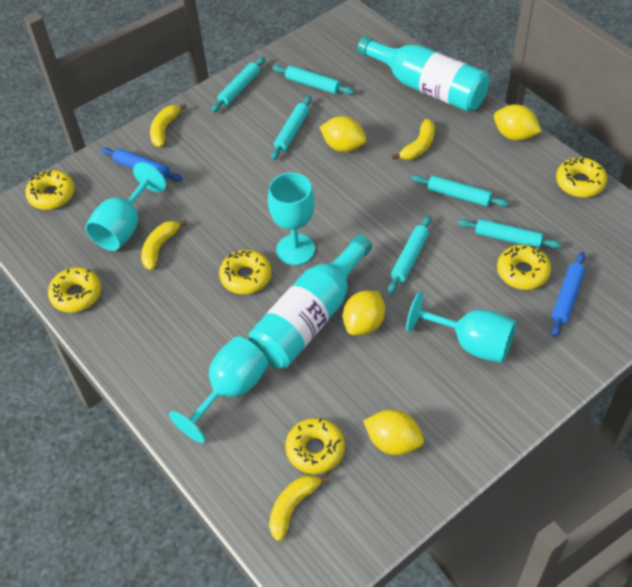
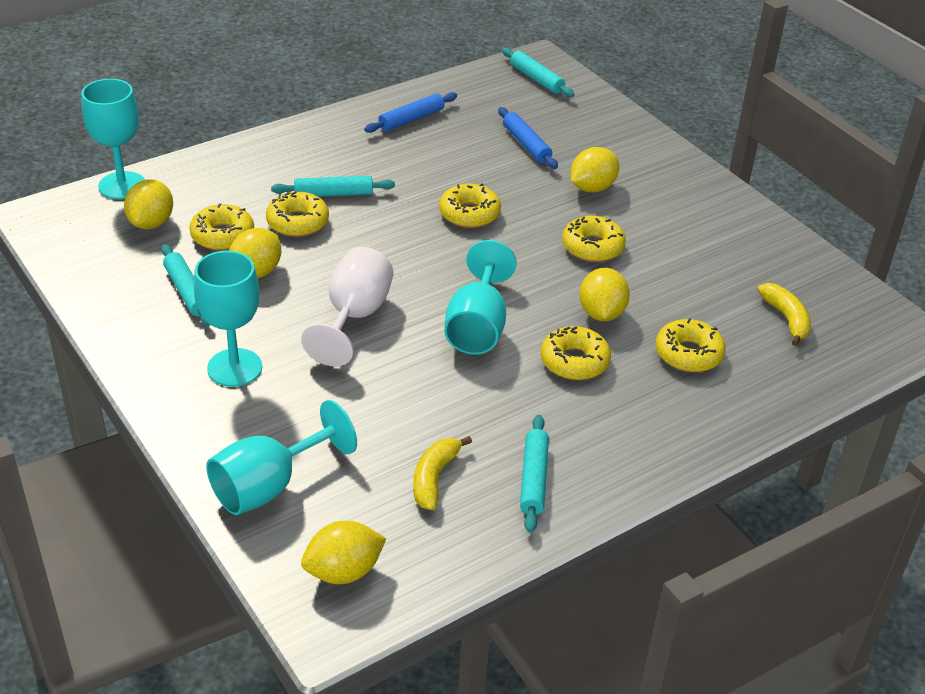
turquoise bottle: 2 -> 0
turquoise rolling pin: 6 -> 4
white goblet: 0 -> 1
yellow banana: 4 -> 2
yellow lemon: 4 -> 5

